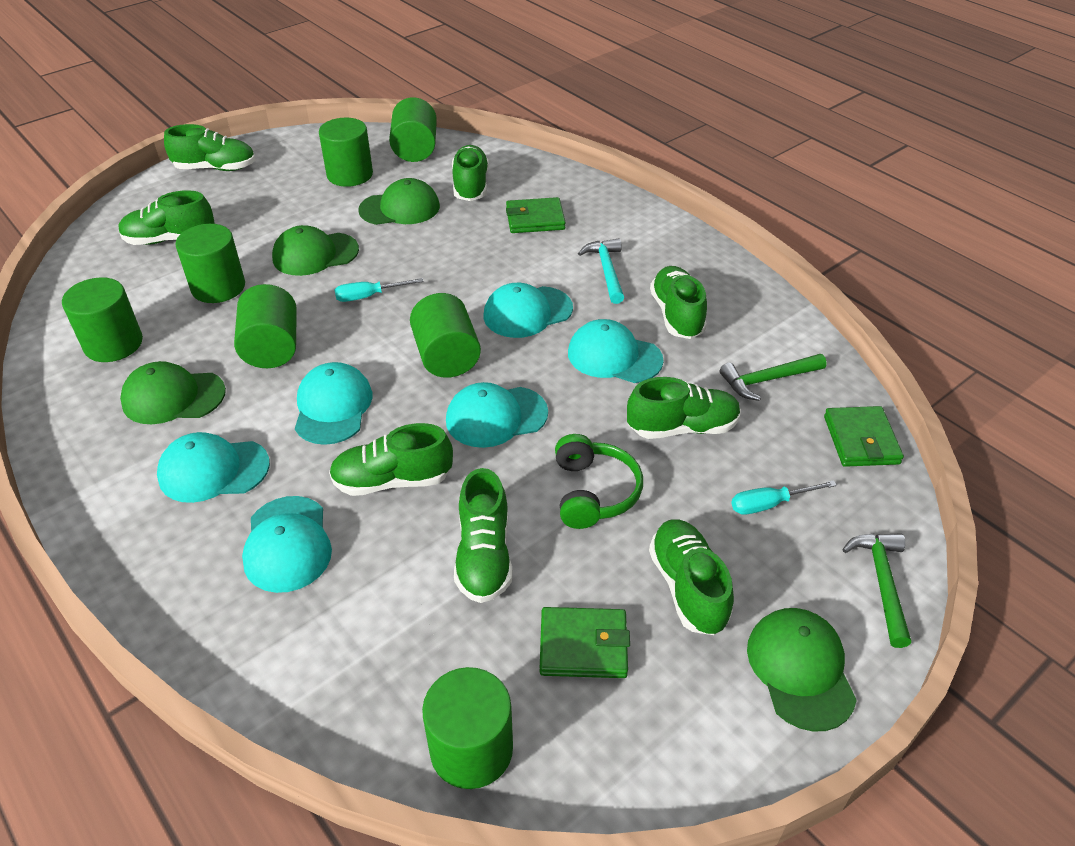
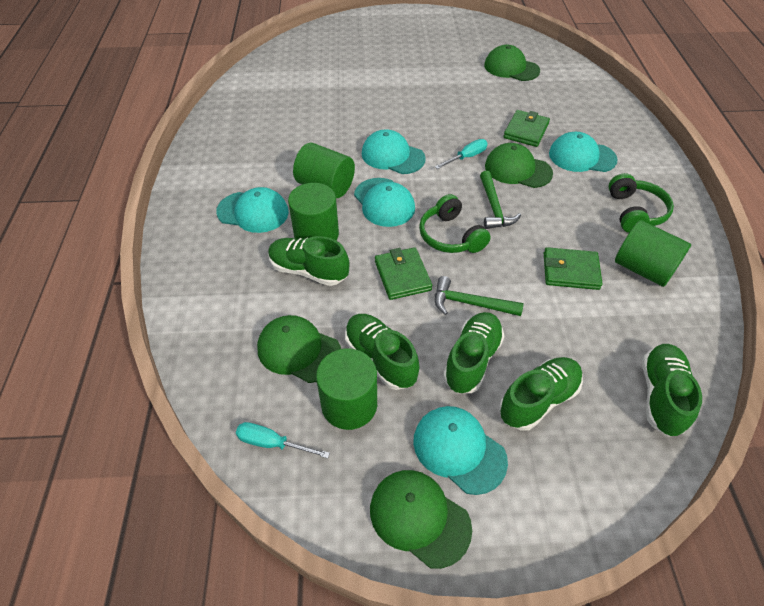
green cylinder: 7 -> 4
green headphones: 1 -> 2
green shoe: 8 -> 5
turquoise cap: 6 -> 5
turquoise hammer: 1 -> 0

